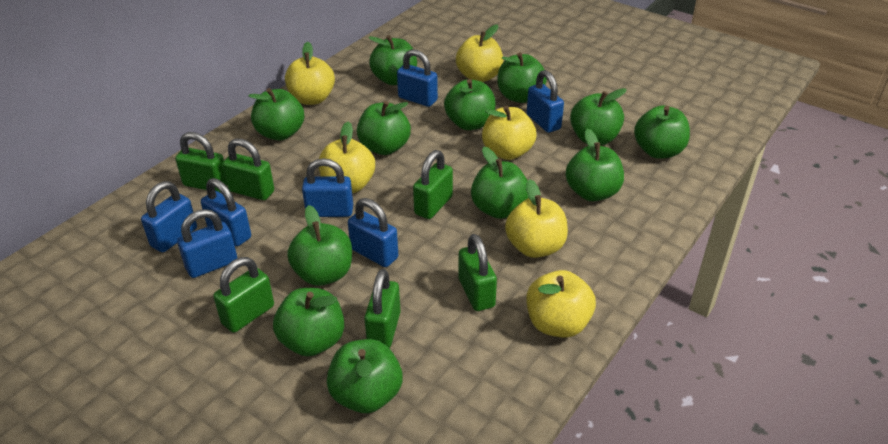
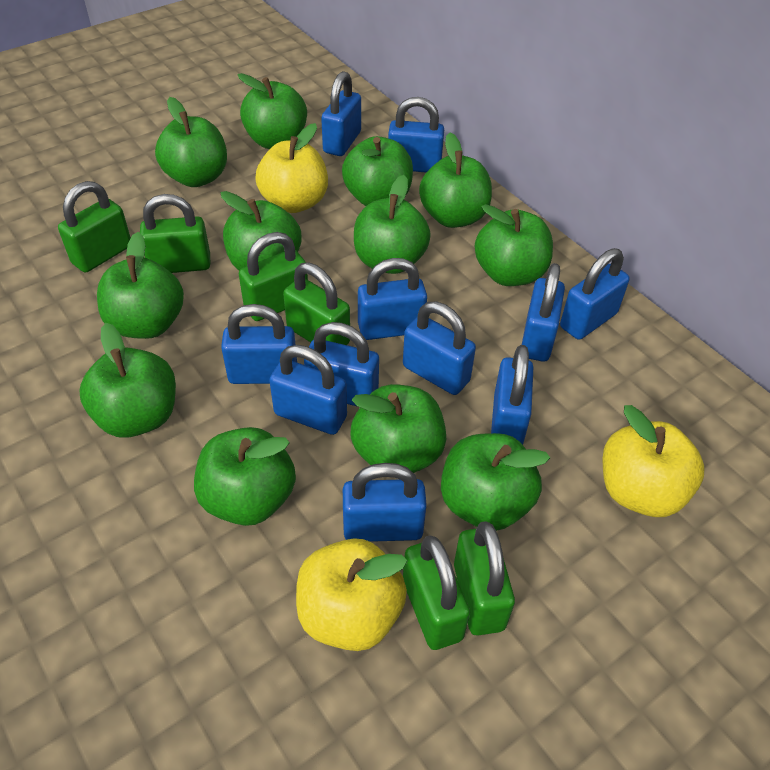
blue padlock: 7 -> 11
yellow apple: 6 -> 3

